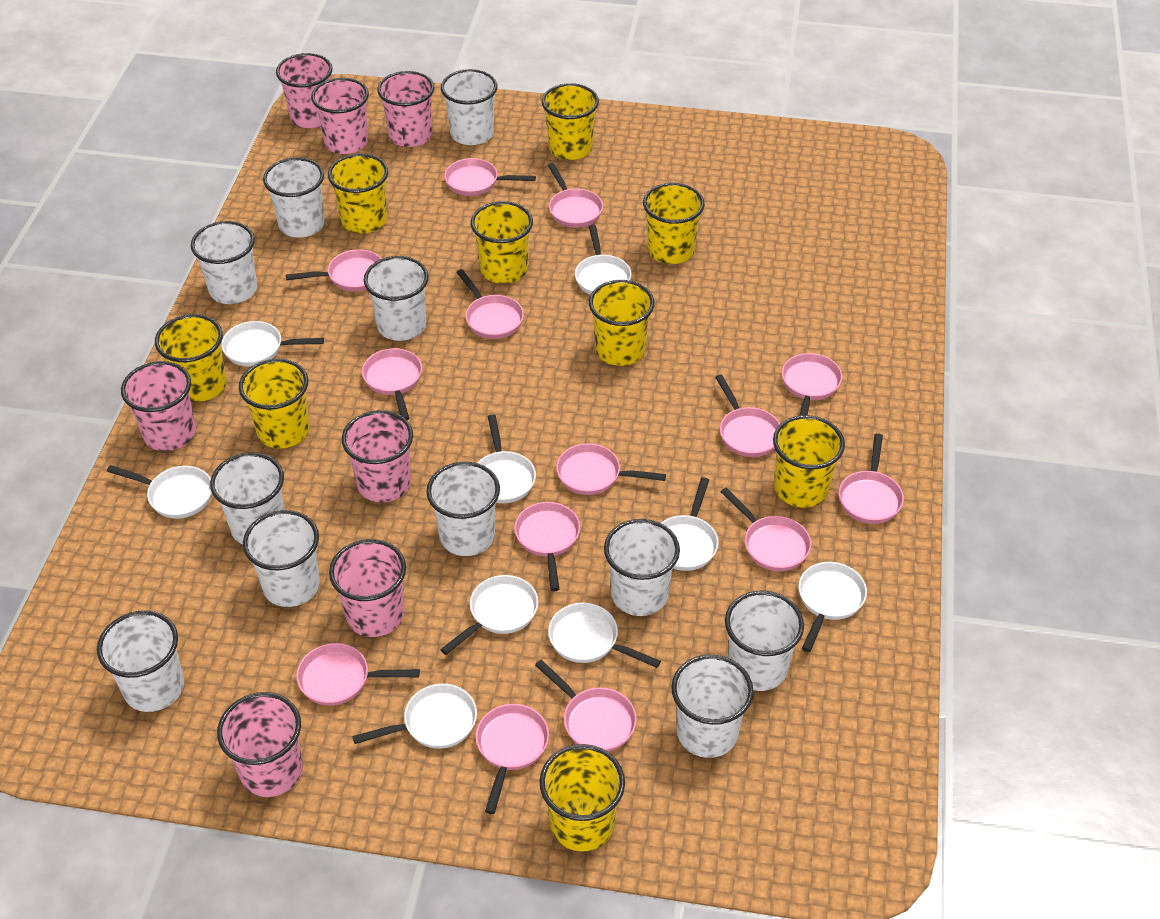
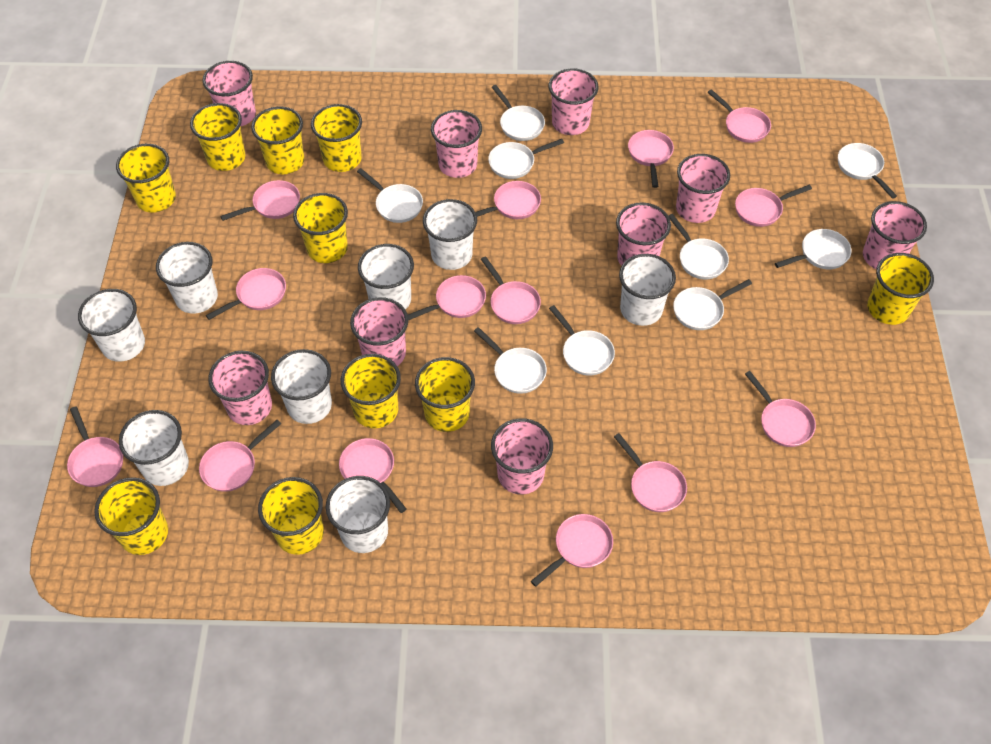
pink cup: 7 -> 9
white cup: 11 -> 8
yellow cup: 9 -> 10

